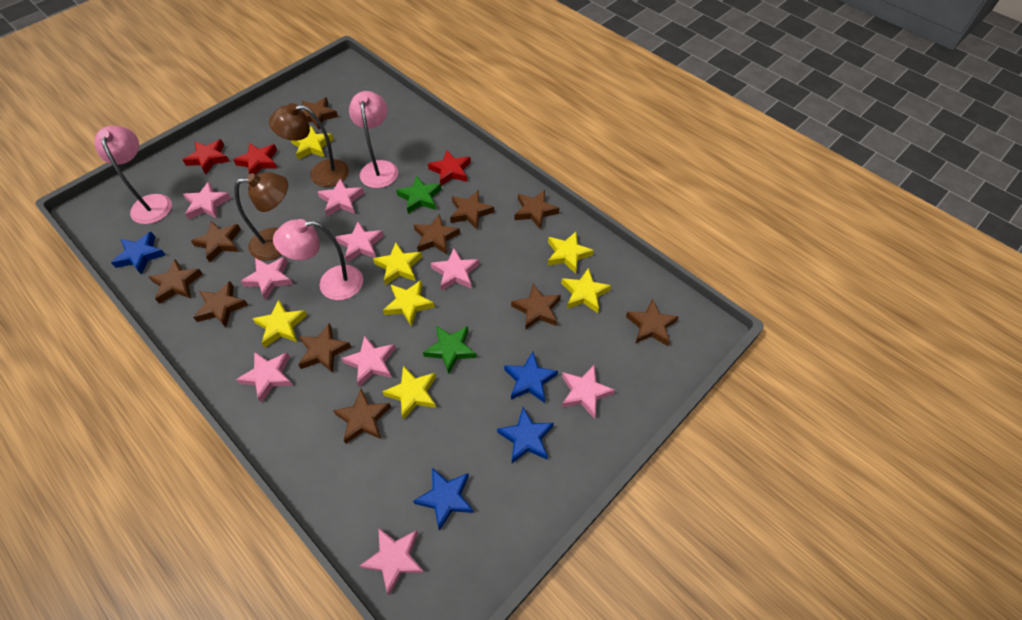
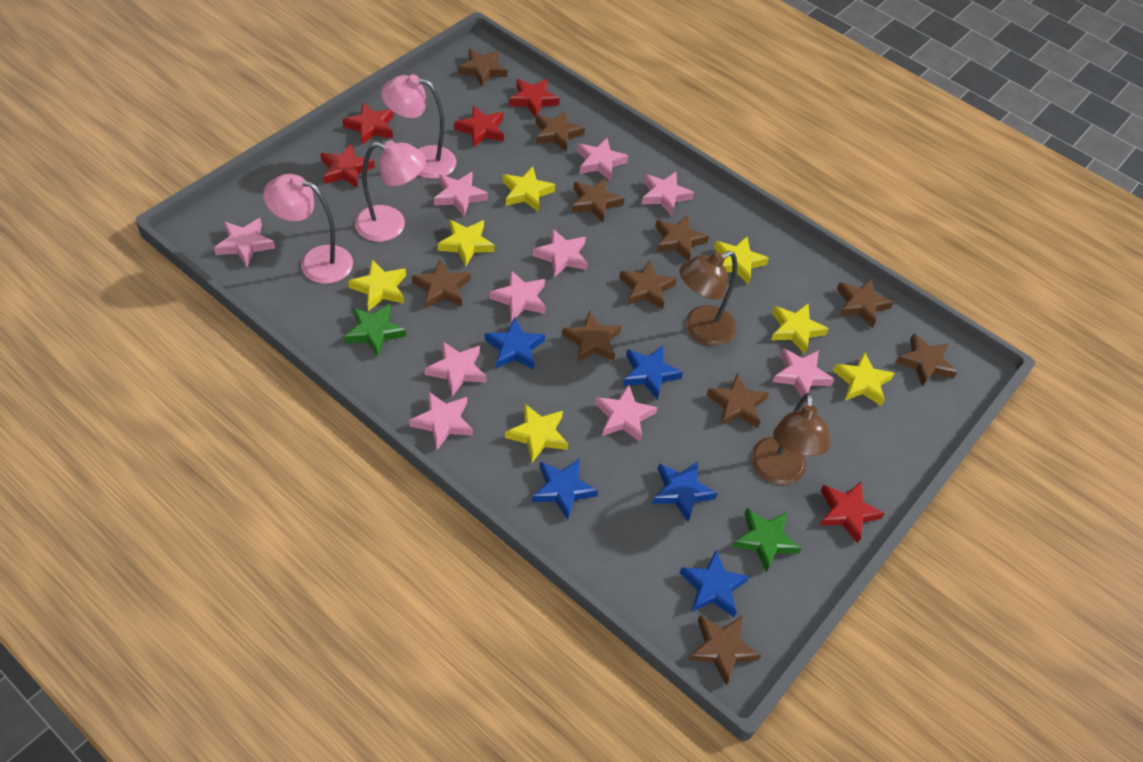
blue star: 4 -> 5
pink star: 9 -> 10
red star: 3 -> 5

